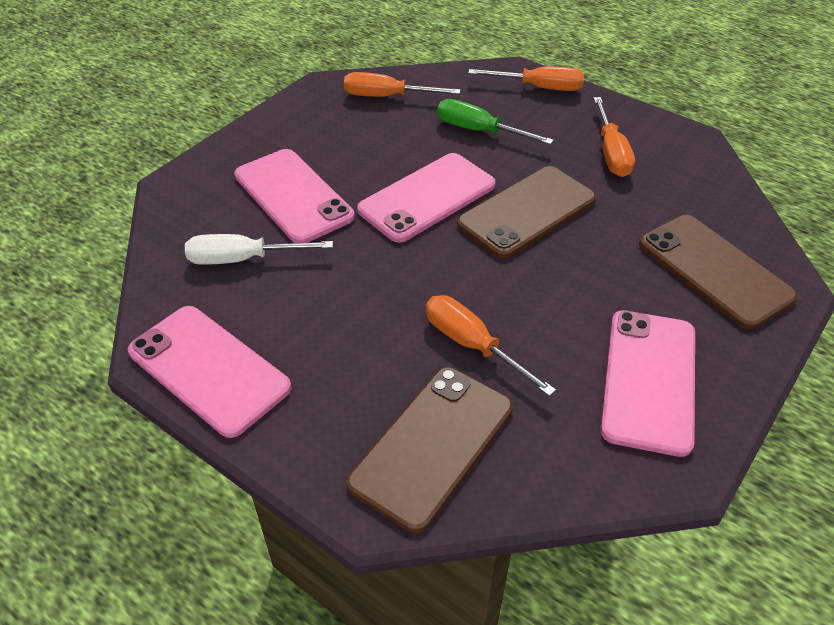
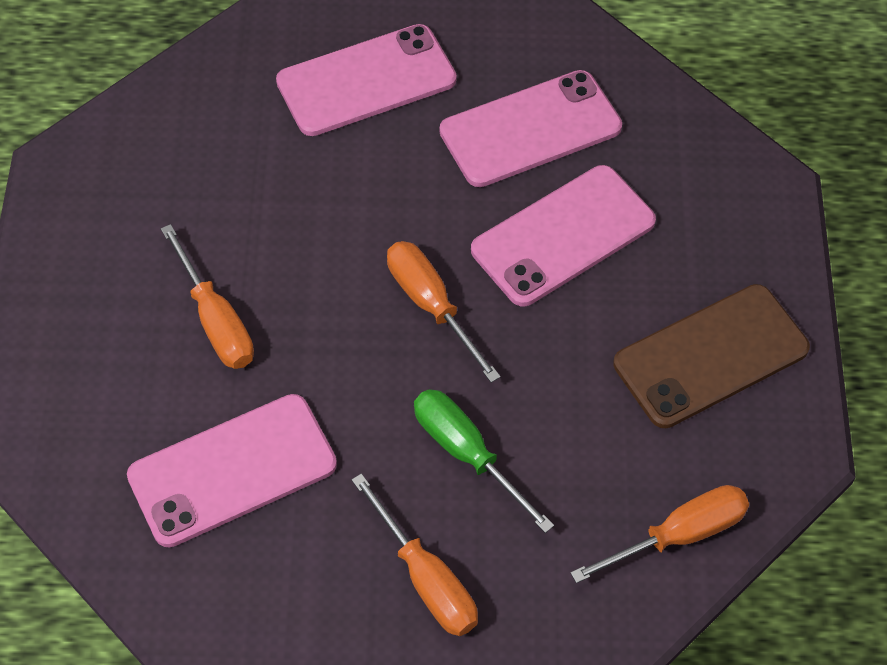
brown phone: 3 -> 1
white screwdriver: 1 -> 0

